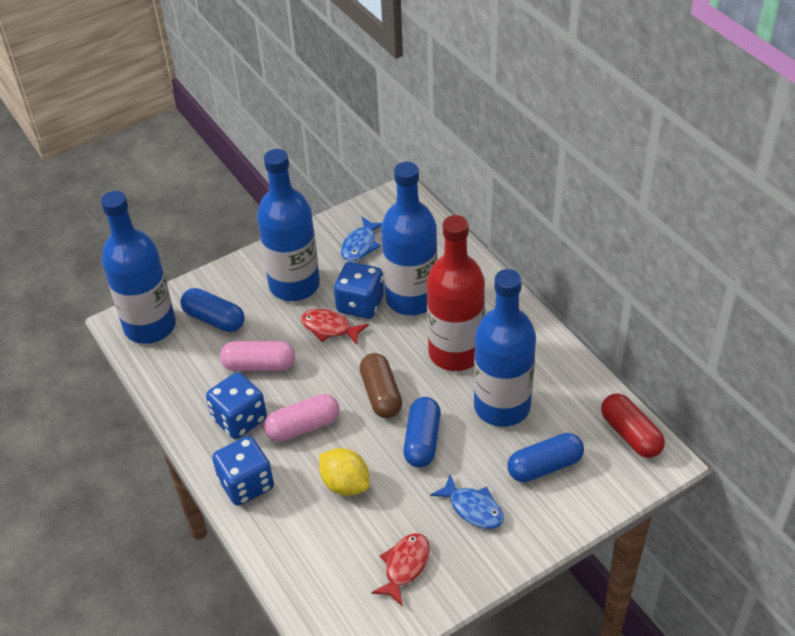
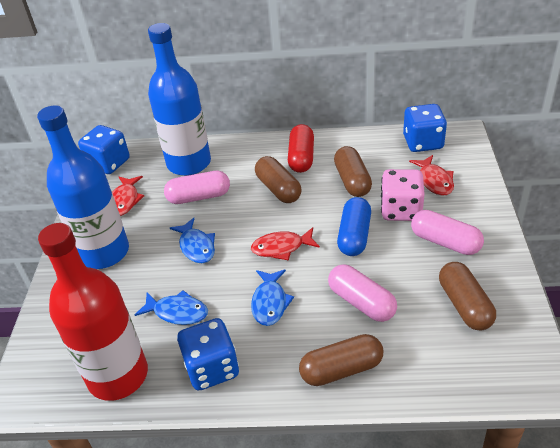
blue bottle: 4 -> 2
blue capsule: 3 -> 1
blue fish: 2 -> 3
brown capsule: 1 -> 4
pink capsule: 2 -> 3
pink dice: 0 -> 1
red fish: 2 -> 3
yellow lemon: 1 -> 0

